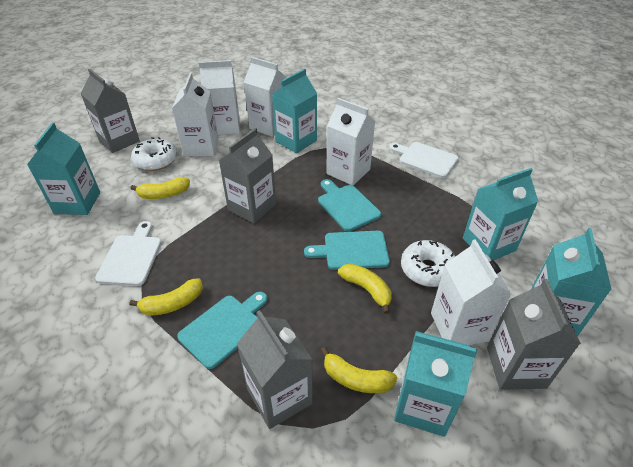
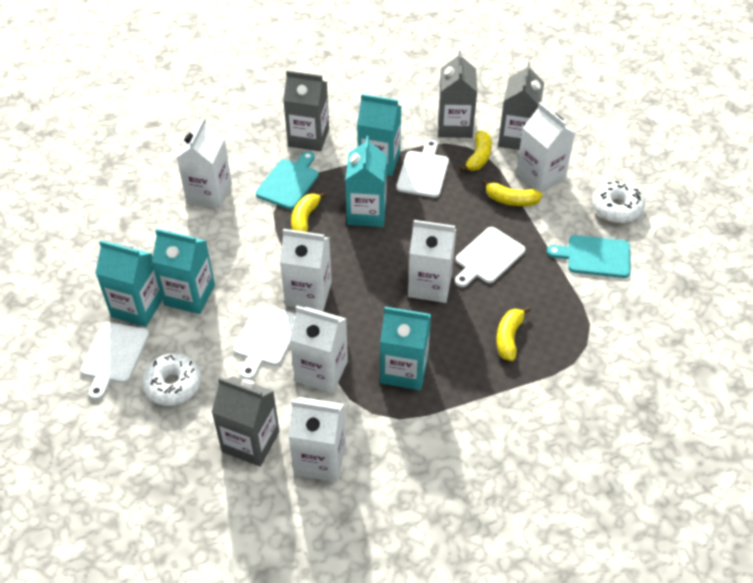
turquoise cutting board: 3 -> 2
white carton: 5 -> 6
white cutting board: 2 -> 4

